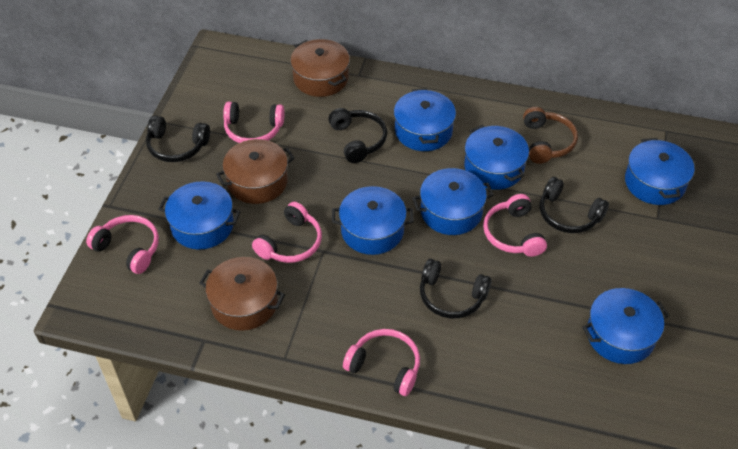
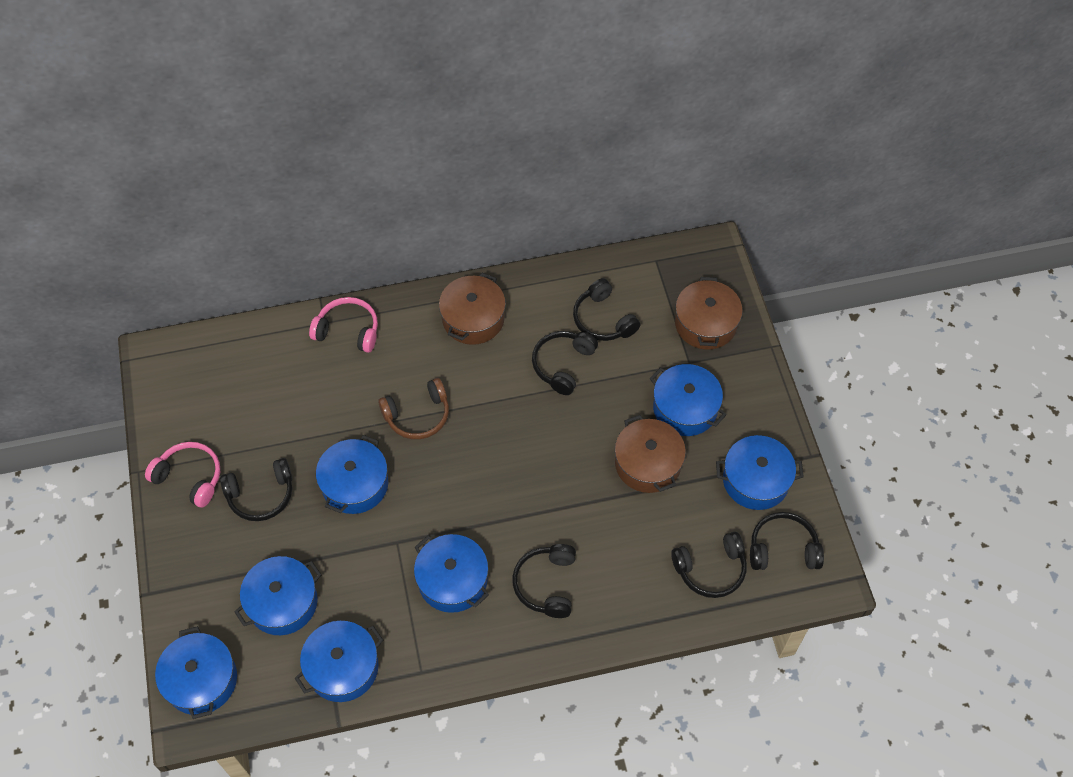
black headphones: 4 -> 6
pink headphones: 5 -> 2

